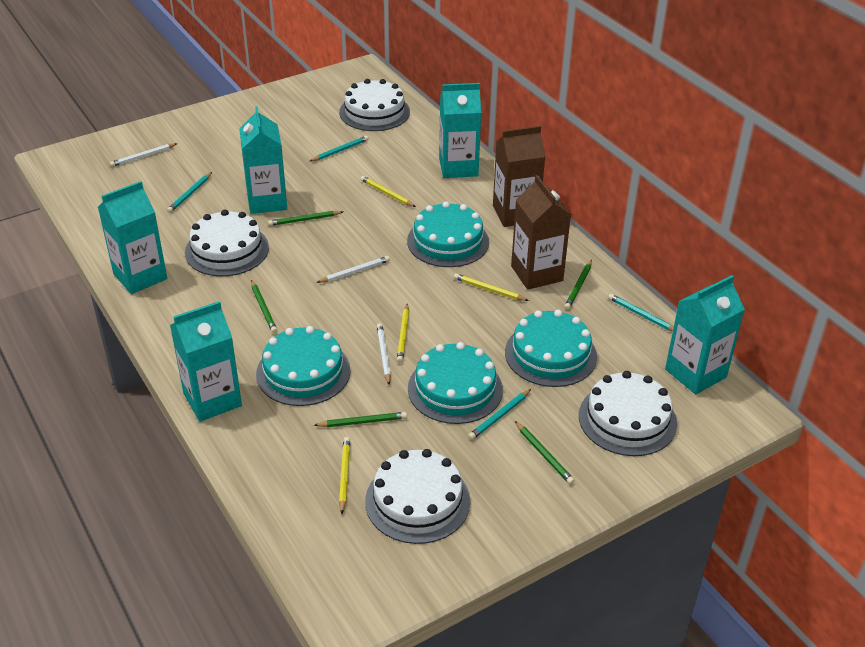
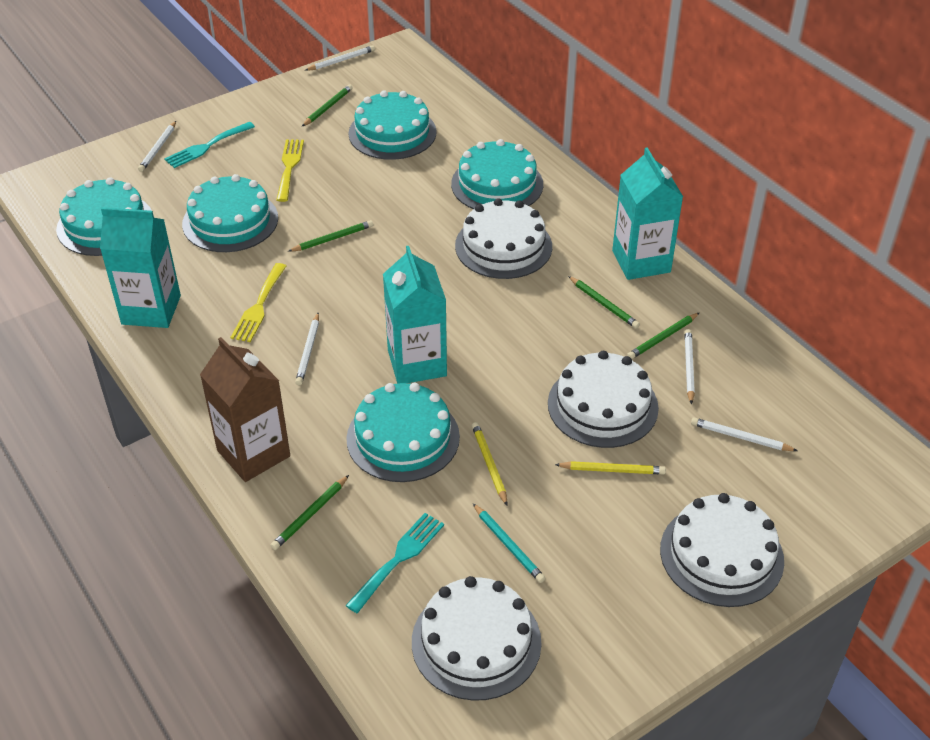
brown carton: 2 -> 1
turquoise cake: 4 -> 5
turquoise carton: 5 -> 3
turquoise fork: 0 -> 2
turquoise pencil: 4 -> 1
white pencil: 3 -> 5
yellow fork: 0 -> 2
yellow pencil: 4 -> 2

